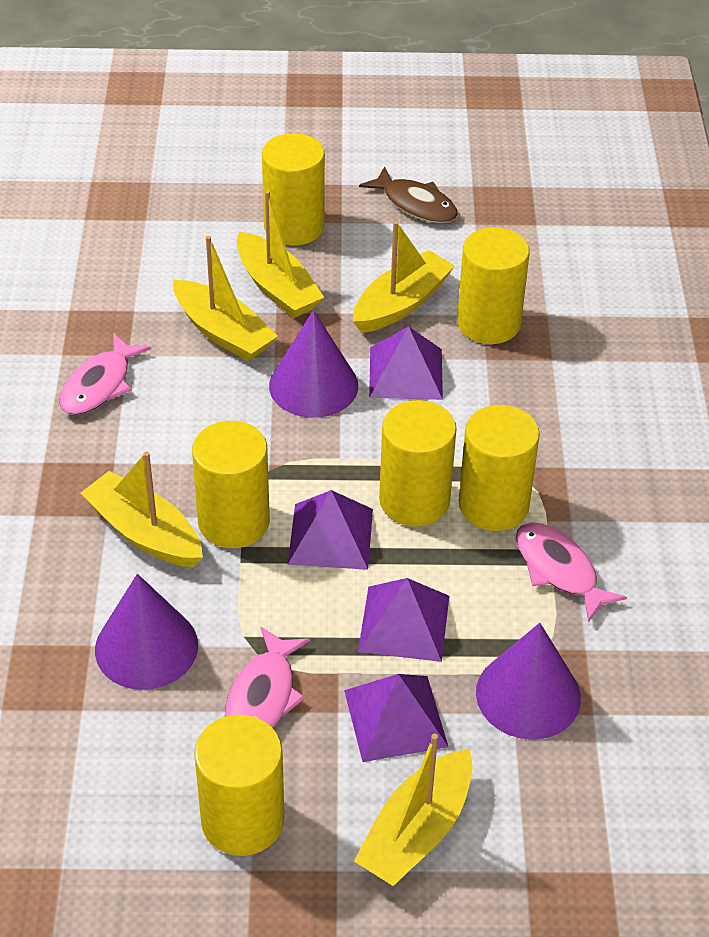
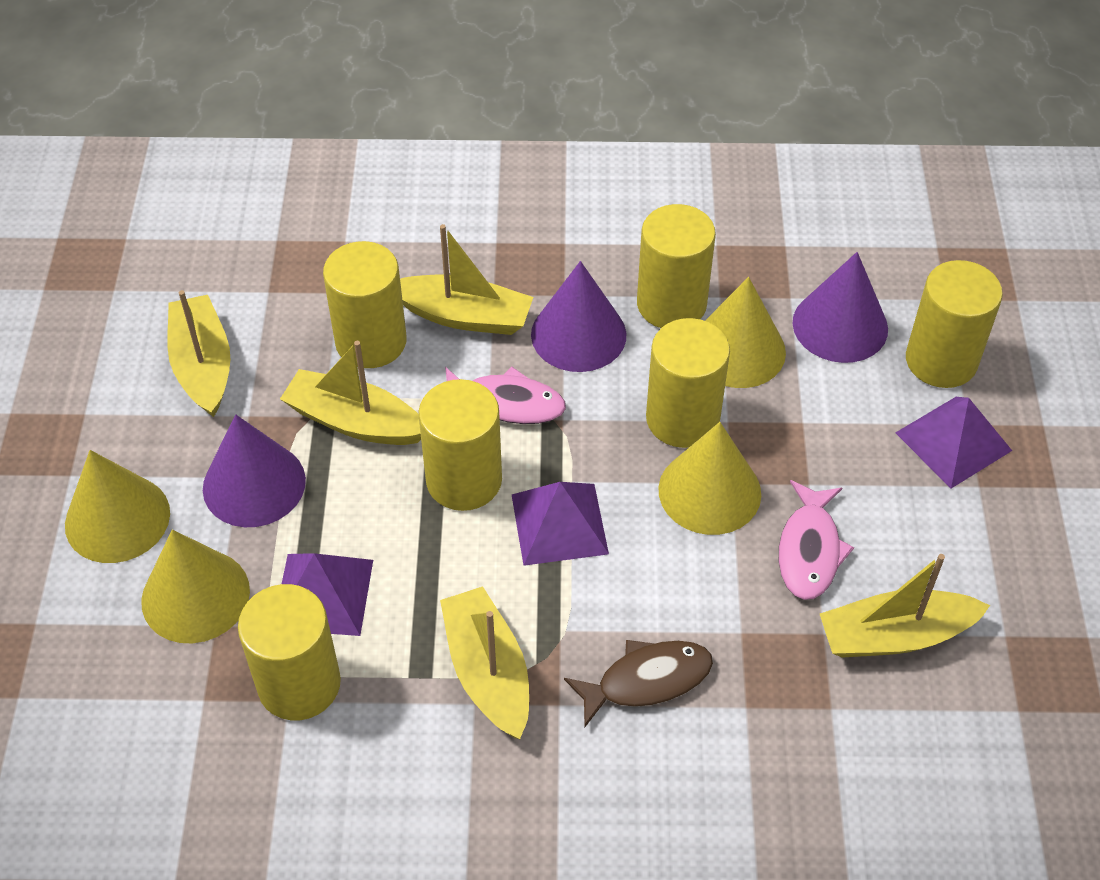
pink fish: 3 -> 2
purple pyramid: 4 -> 3
yellow cone: 0 -> 4

